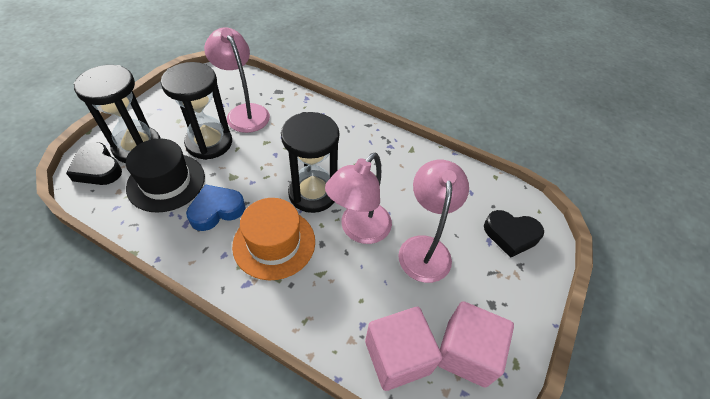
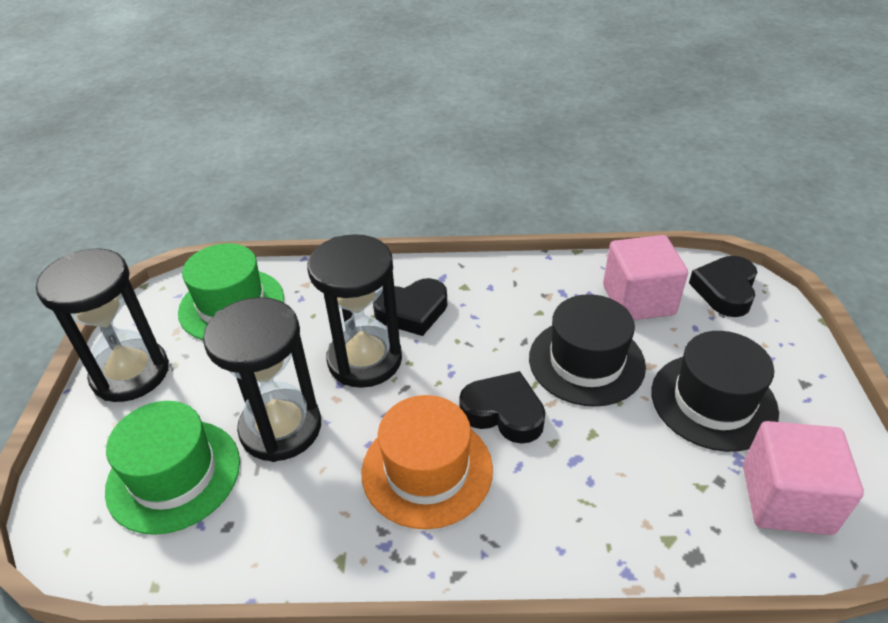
black hat: 1 -> 2
black heart: 2 -> 3
blue heart: 1 -> 0
green hat: 0 -> 2
pink lamp: 3 -> 0

